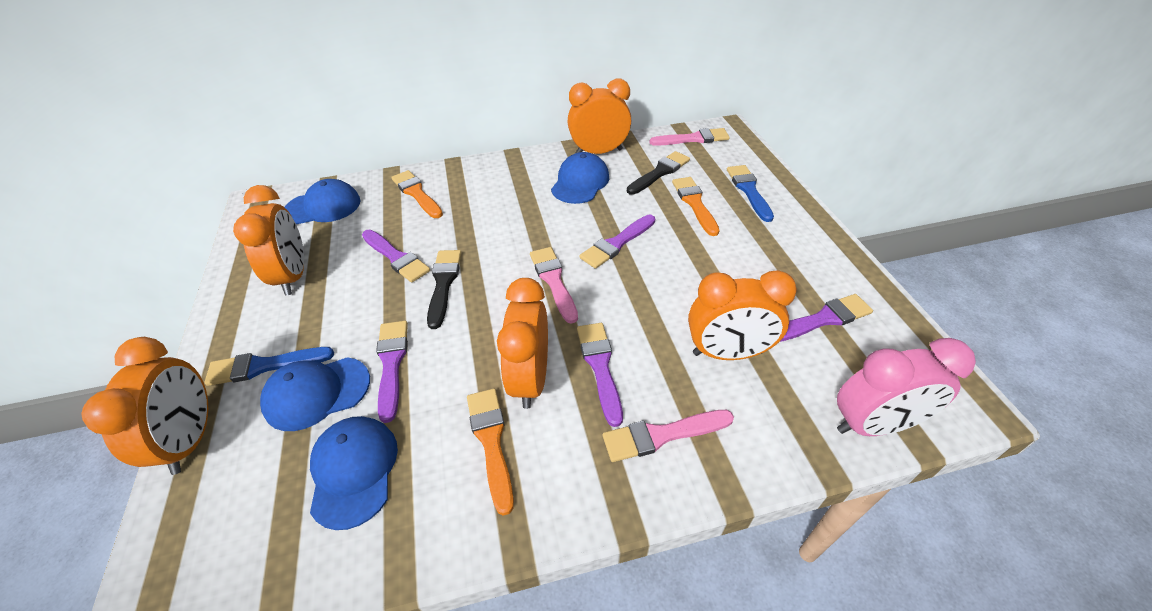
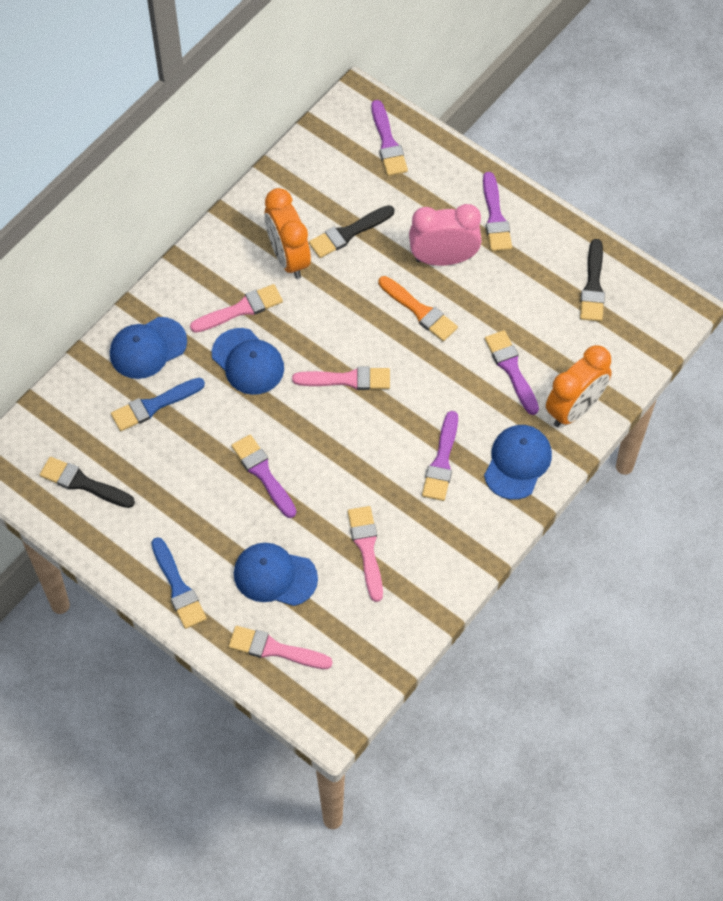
black brush: 2 -> 3
orange brush: 3 -> 1
orange clock: 5 -> 2
pink brush: 3 -> 4

